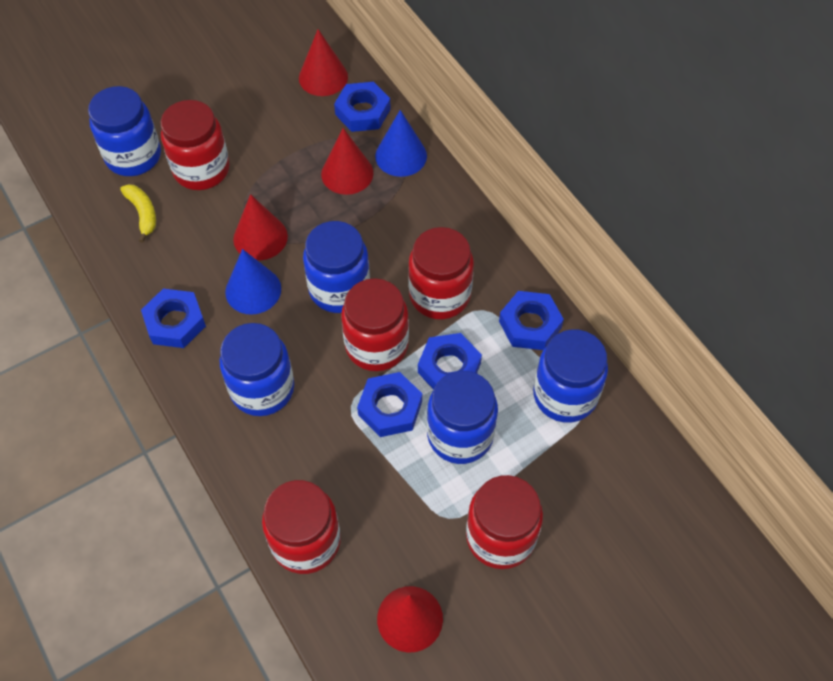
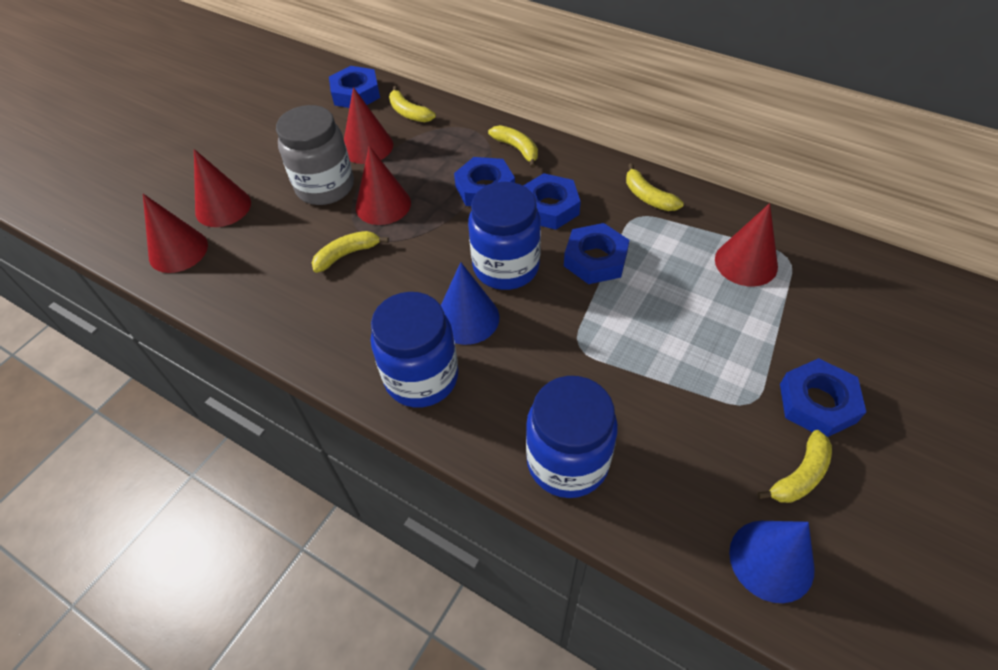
blue jar: 5 -> 3
grey jar: 0 -> 1
red cone: 4 -> 5
red jar: 5 -> 0
yellow banana: 1 -> 5

